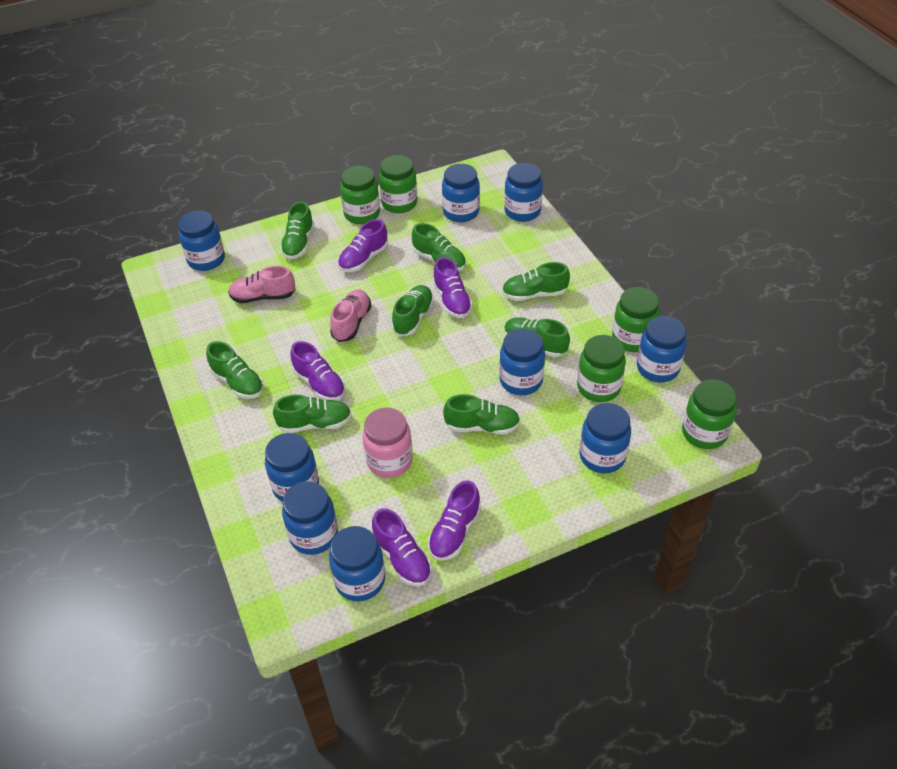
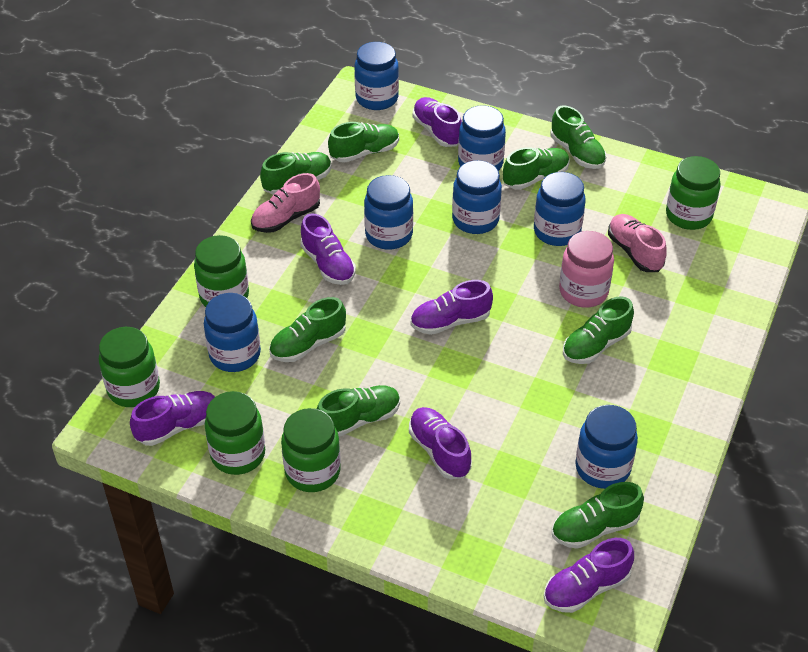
blue jar: 9 -> 7
purple shoe: 5 -> 6

